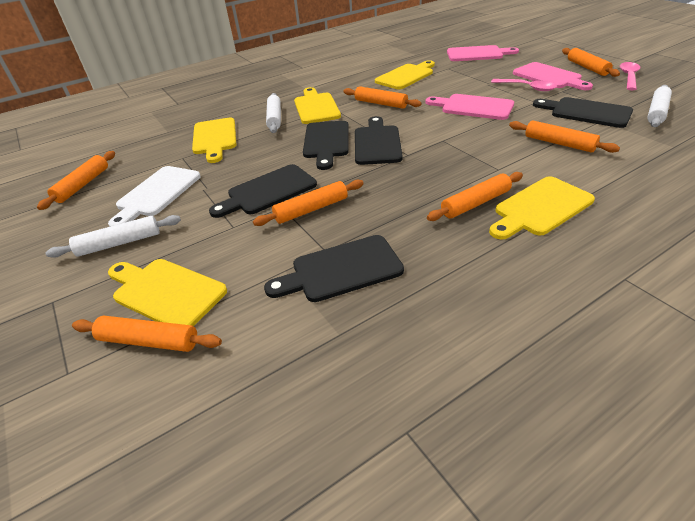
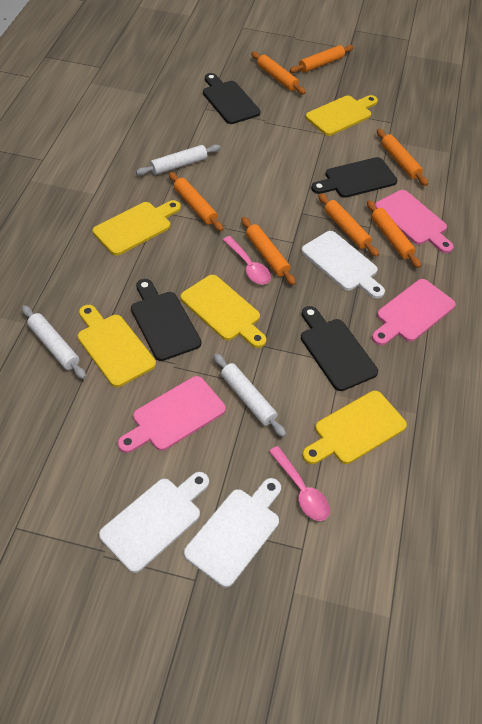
black cutting board: 5 -> 4
white cutting board: 1 -> 3

